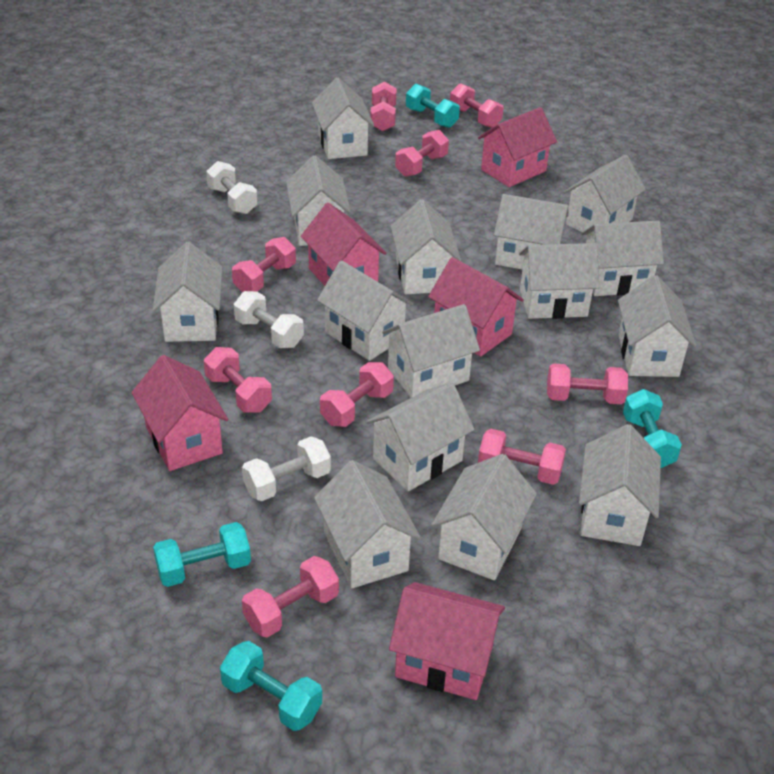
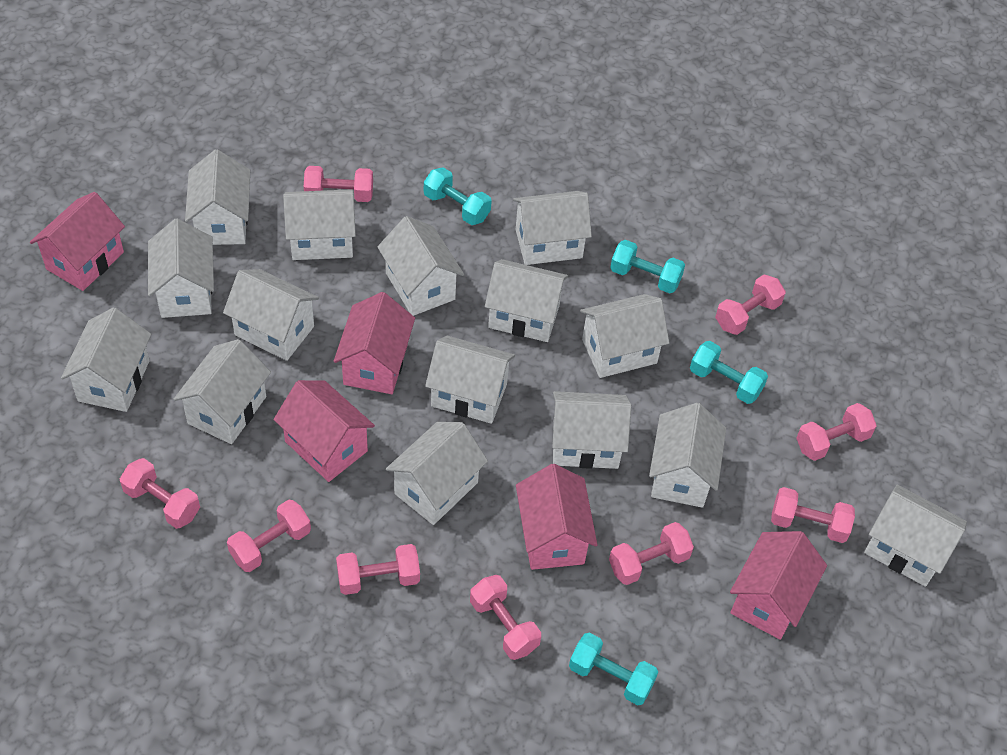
white dumbbell: 3 -> 0

